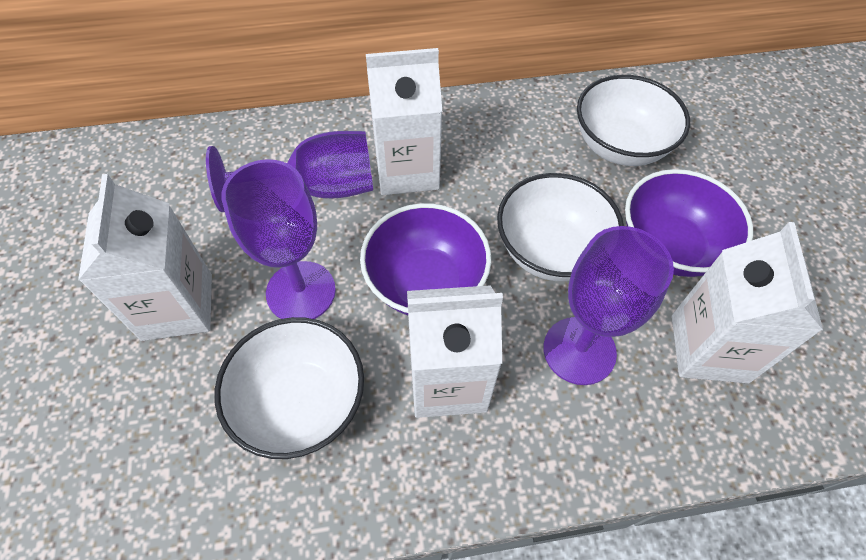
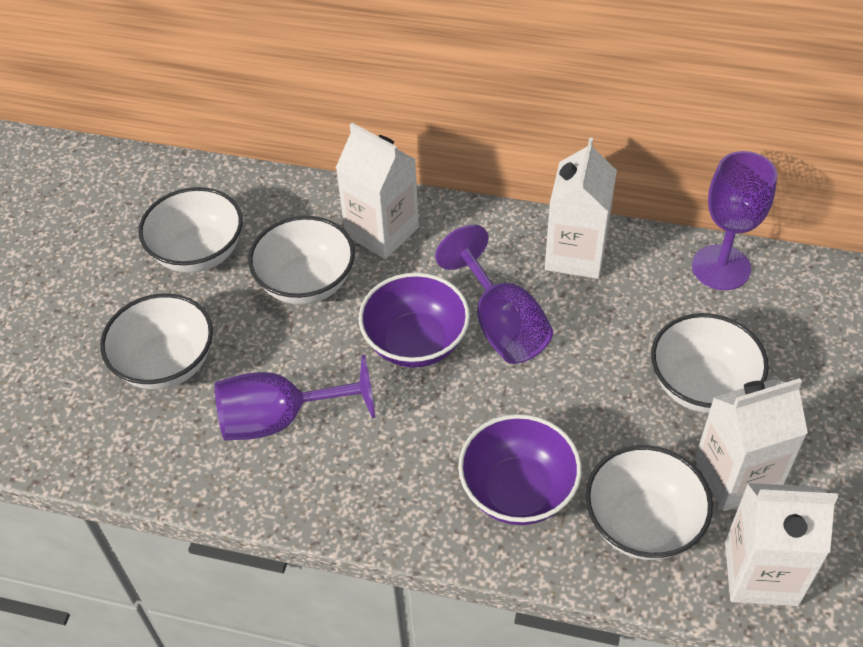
white bowl: 3 -> 5

